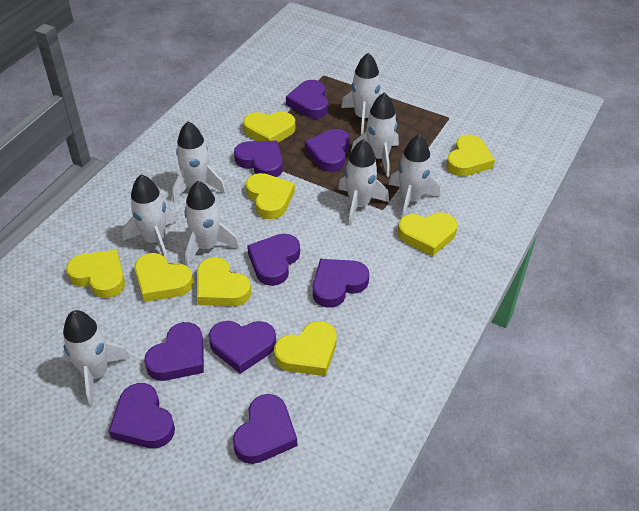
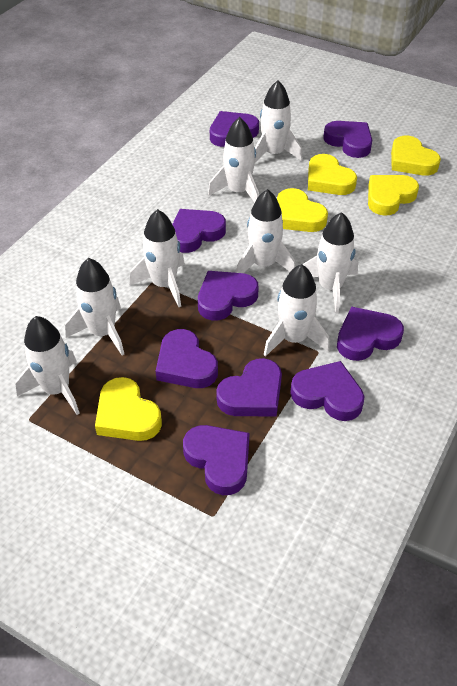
yellow heart: 8 -> 5

